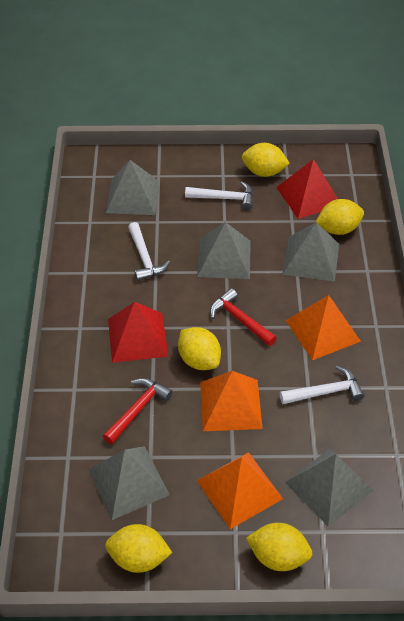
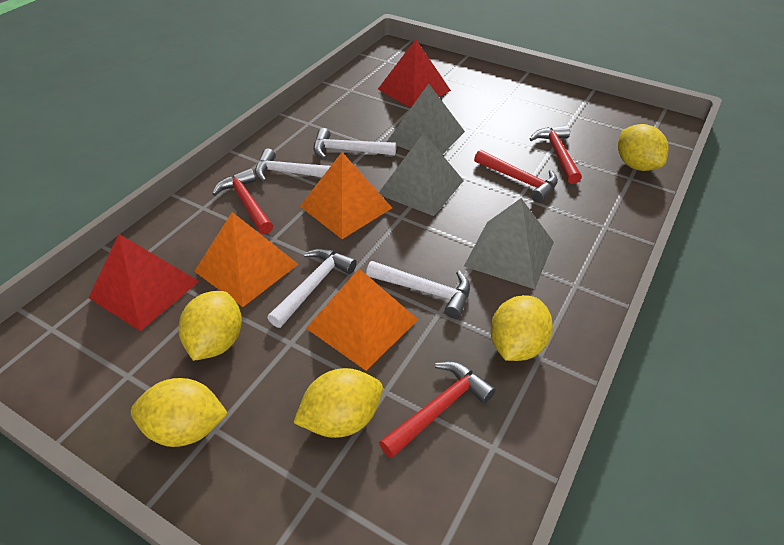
grey pyramid: 5 -> 3
red hammer: 2 -> 4
white hammer: 3 -> 4

